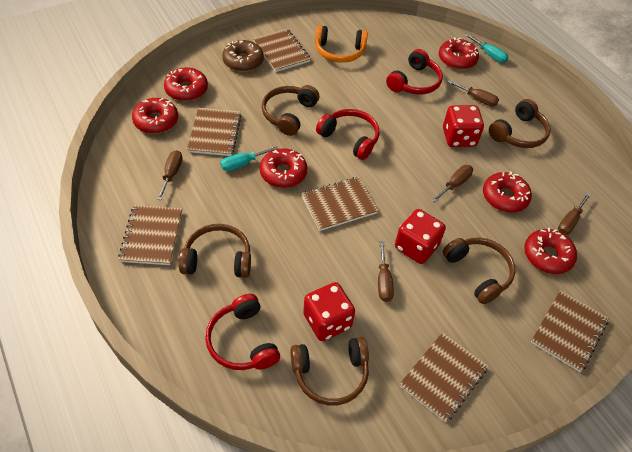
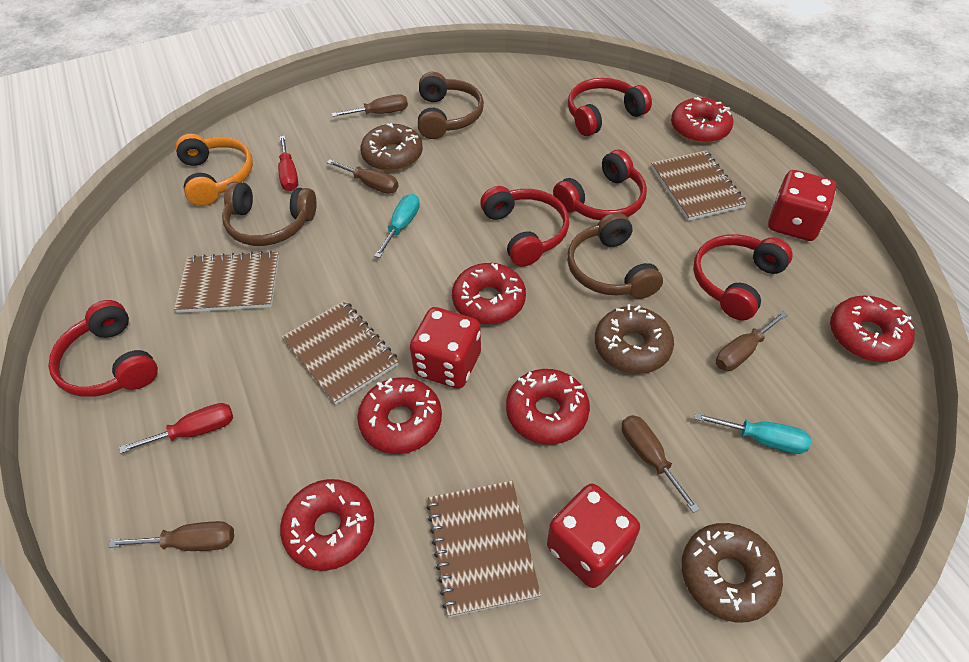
brown donut: 1 -> 3
brown headphones: 5 -> 3
brown notebook: 6 -> 4
red headphones: 3 -> 5
red screwdriver: 0 -> 2

